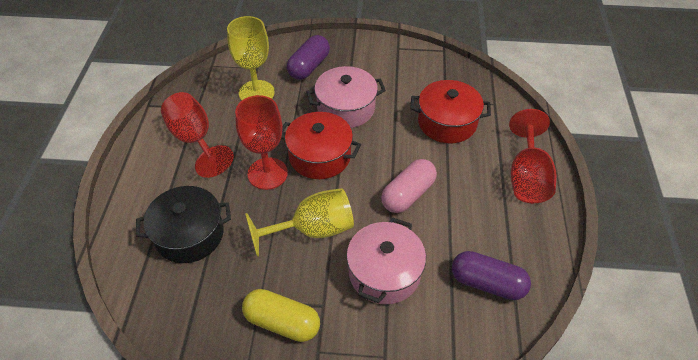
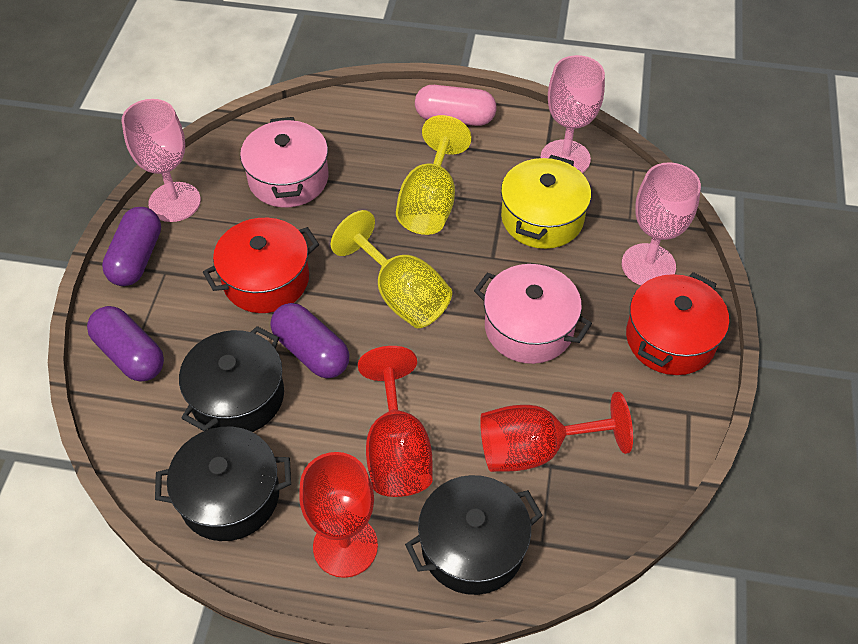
black pot: 1 -> 3
pink goblet: 0 -> 3
purple capsule: 2 -> 3
yellow capsule: 1 -> 0
yellow pot: 0 -> 1

